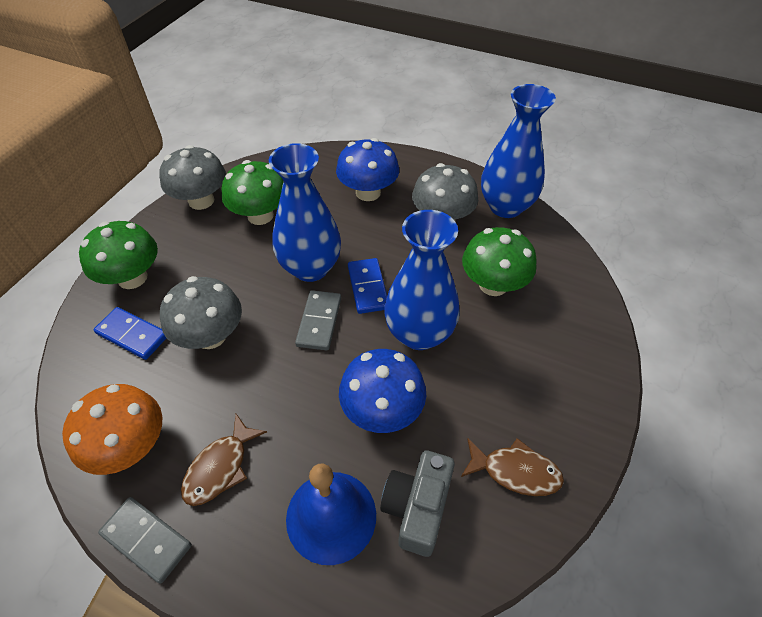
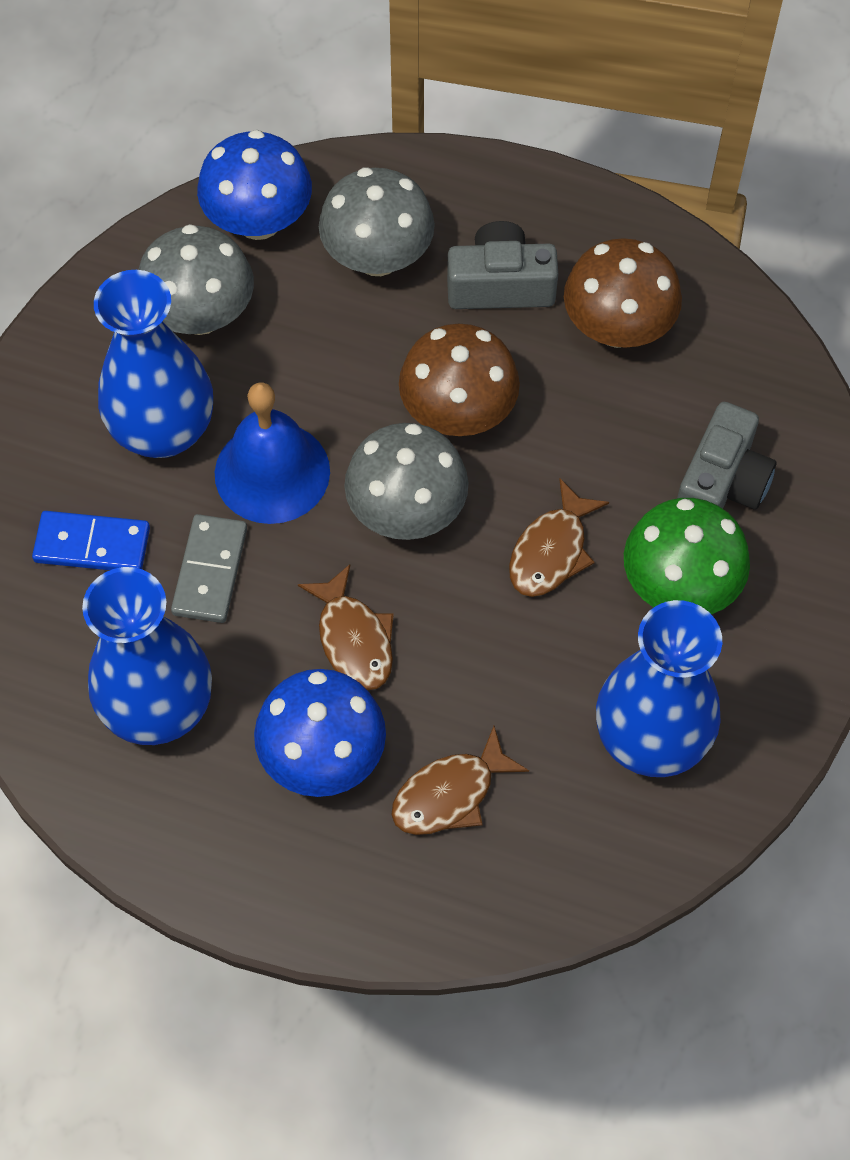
blue domino: 2 -> 1
brown fish: 2 -> 3
brown mushroom: 0 -> 2
green mushroom: 3 -> 1
grey camera: 1 -> 2
grey domino: 2 -> 1
orange mushroom: 1 -> 0

